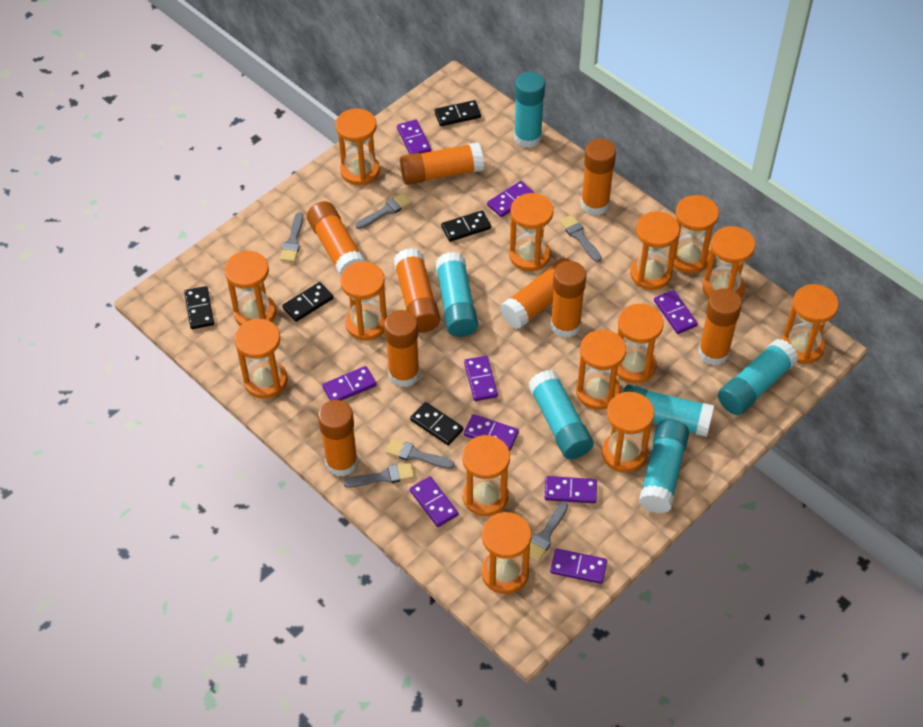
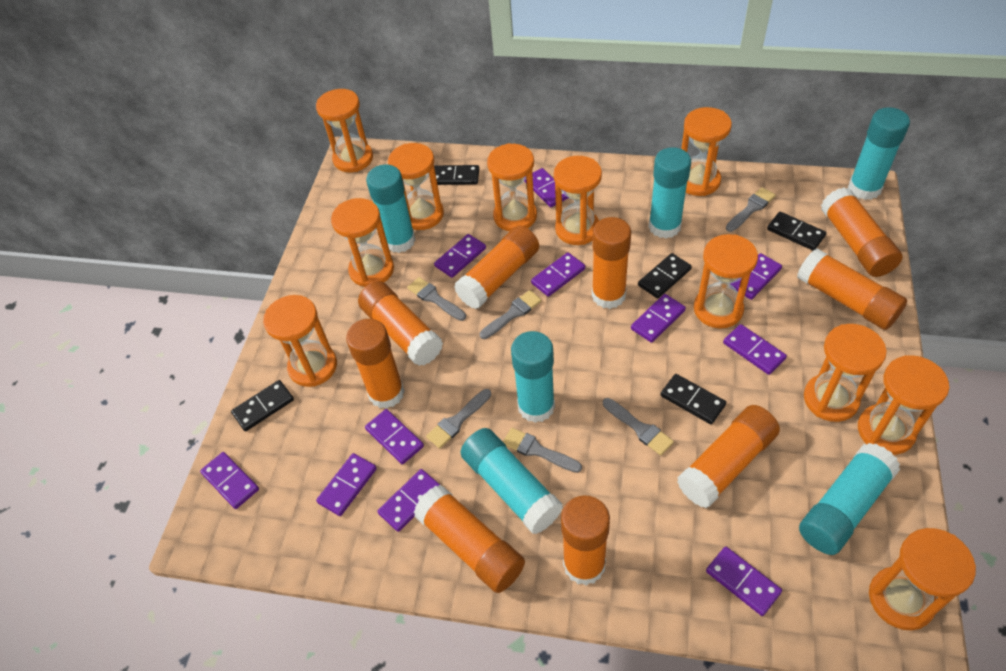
orange hourglass: 14 -> 11
purple domino: 9 -> 11

